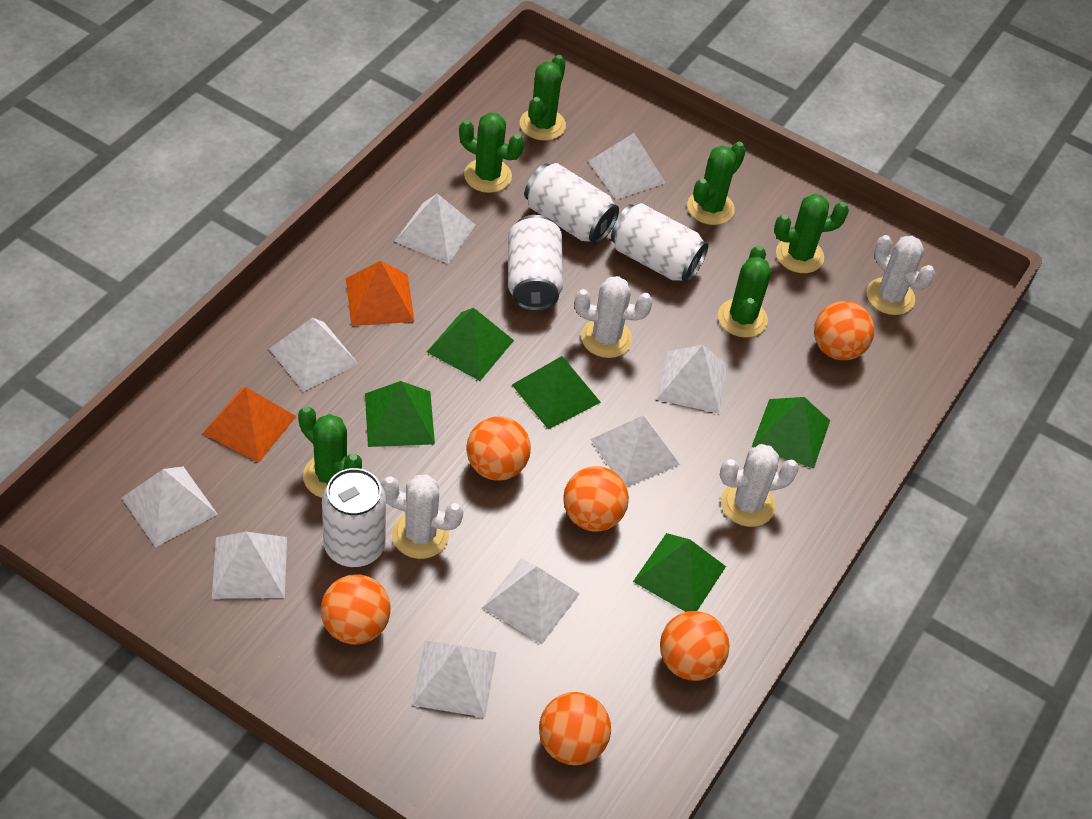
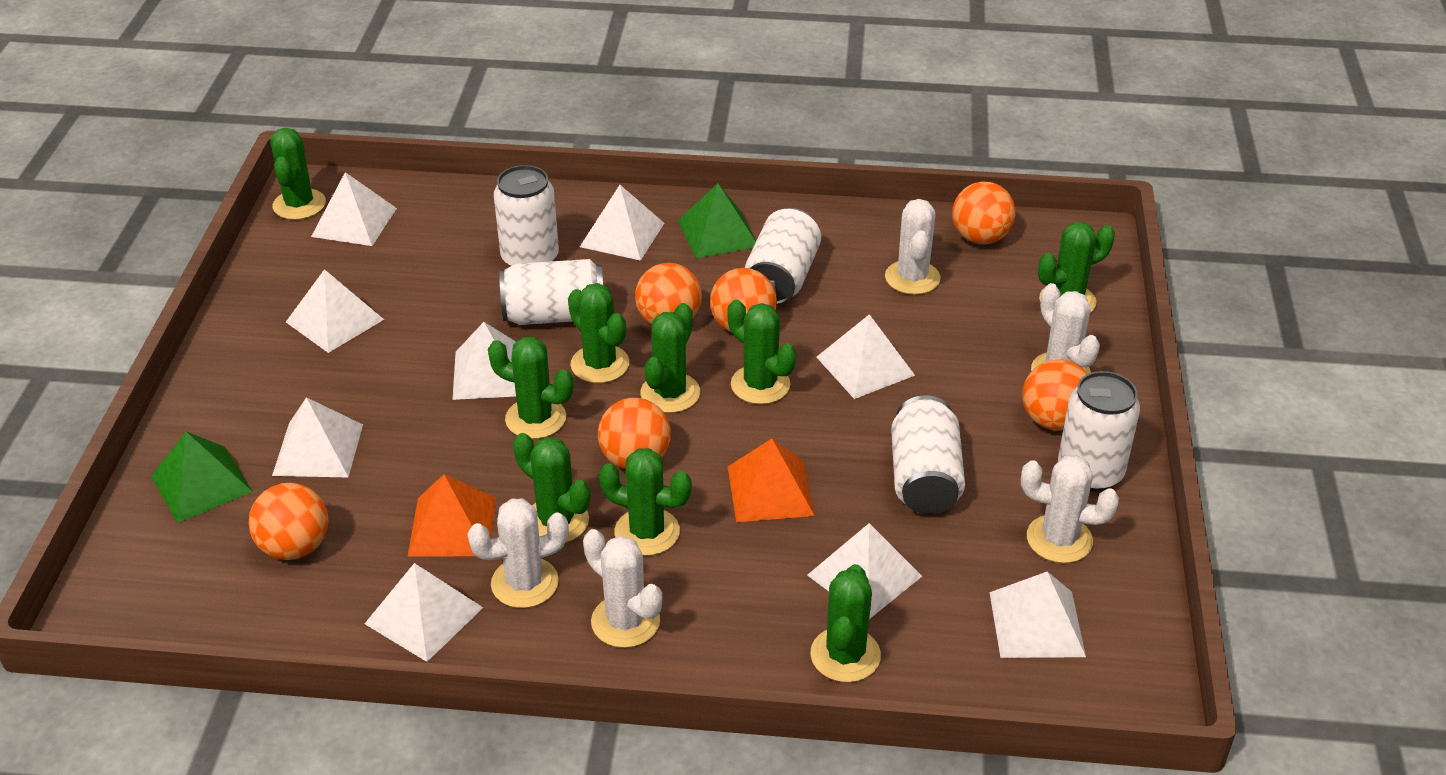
green cactus: 6 -> 9
green pyramid: 5 -> 2
white cactus: 4 -> 5
white can: 4 -> 5

